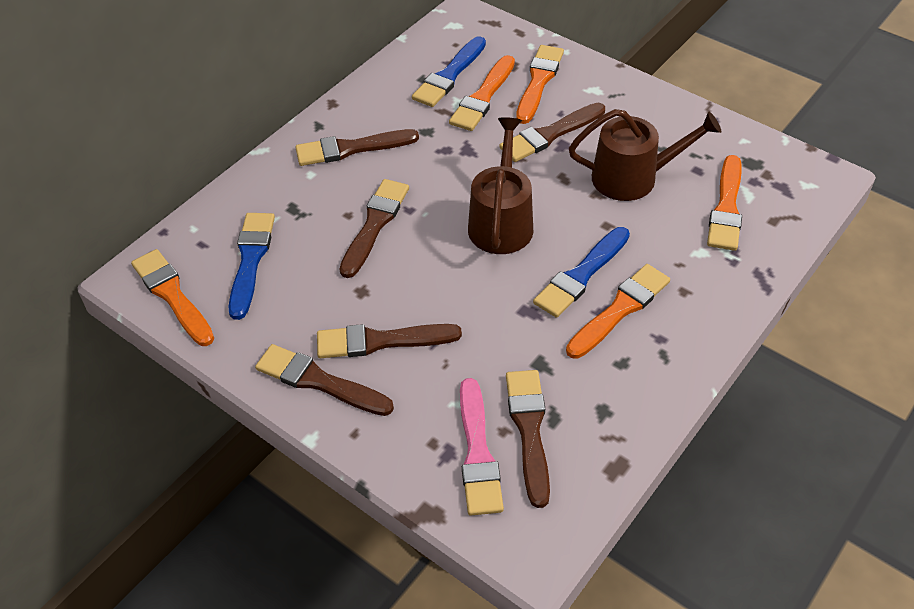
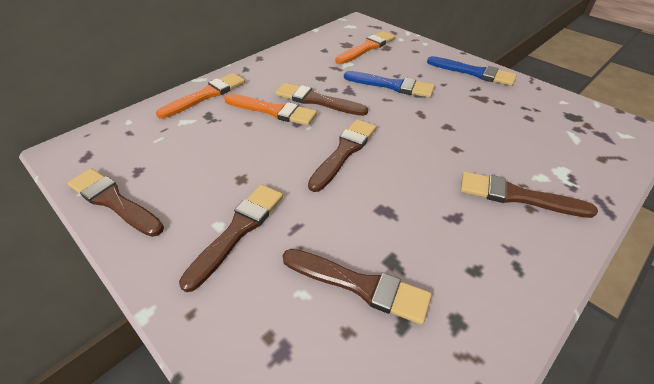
blue brush: 3 -> 2
brown watering can: 2 -> 0
orange brush: 5 -> 3
pink brush: 1 -> 0

